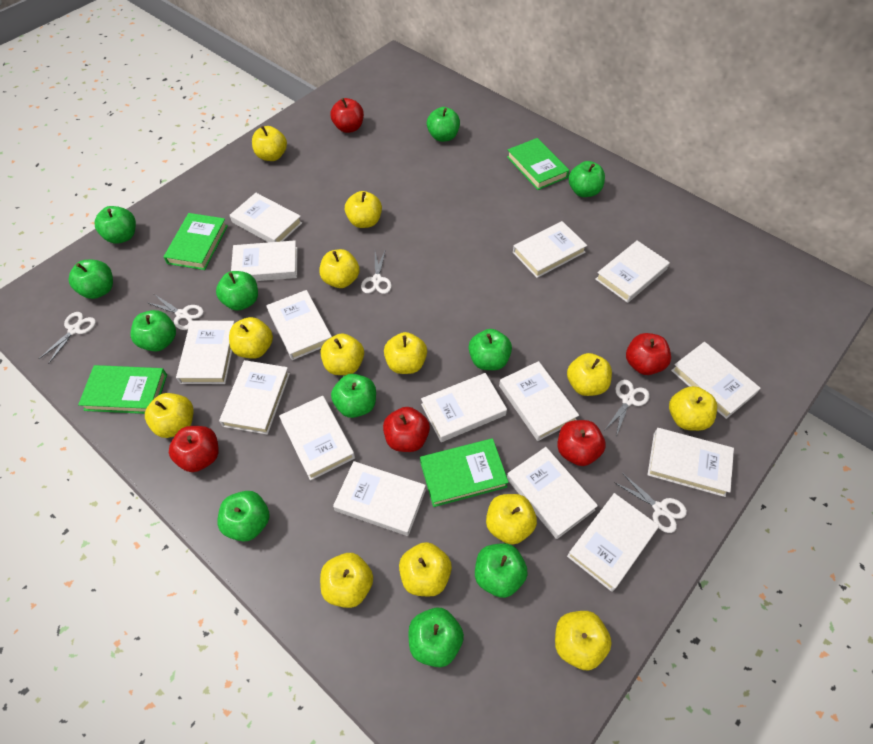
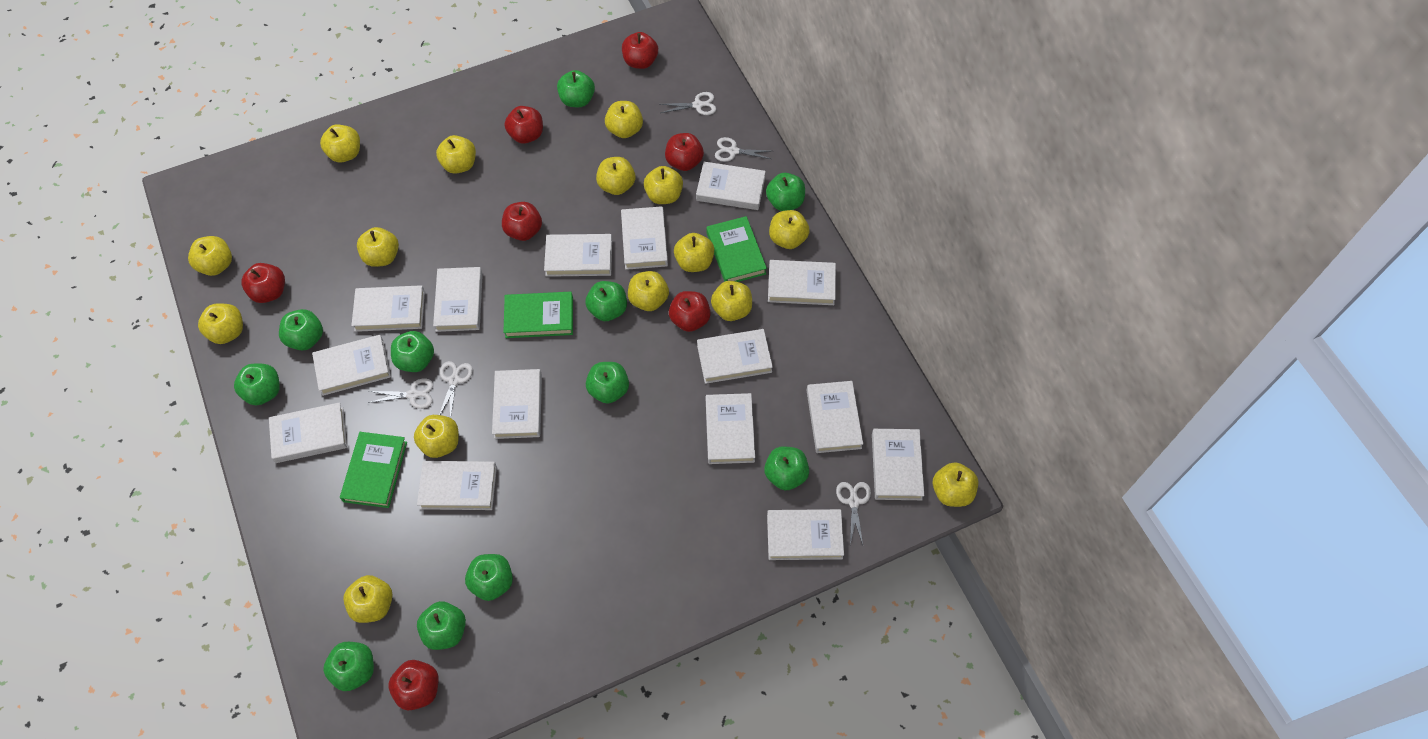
green book: 4 -> 3
red apple: 5 -> 7
yellow apple: 13 -> 15

